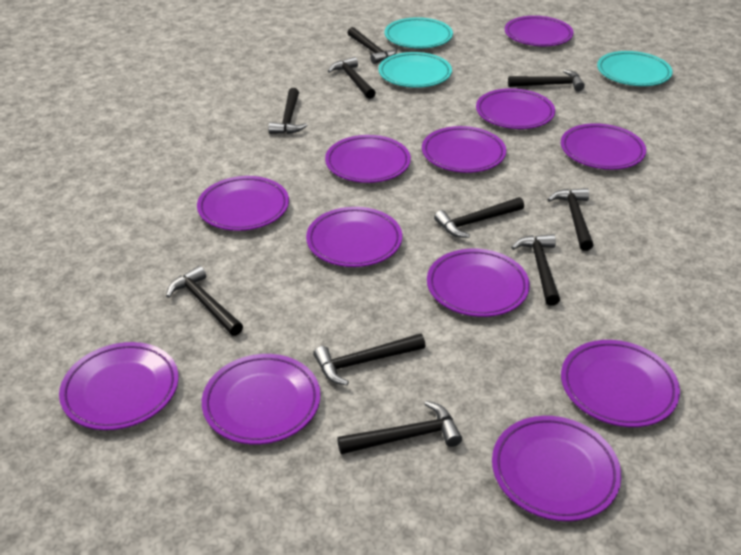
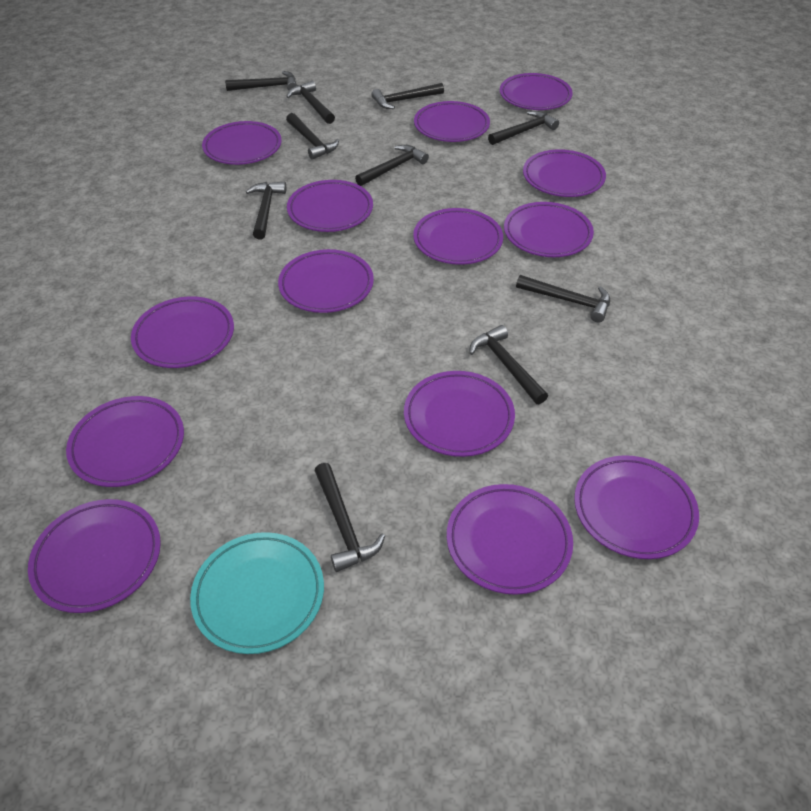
purple plate: 12 -> 14
turquoise plate: 3 -> 1

